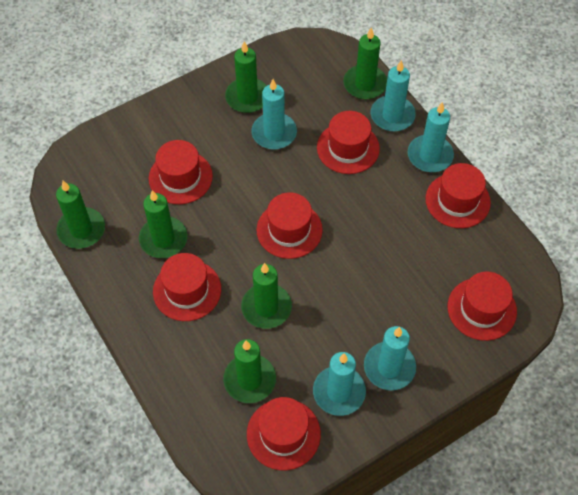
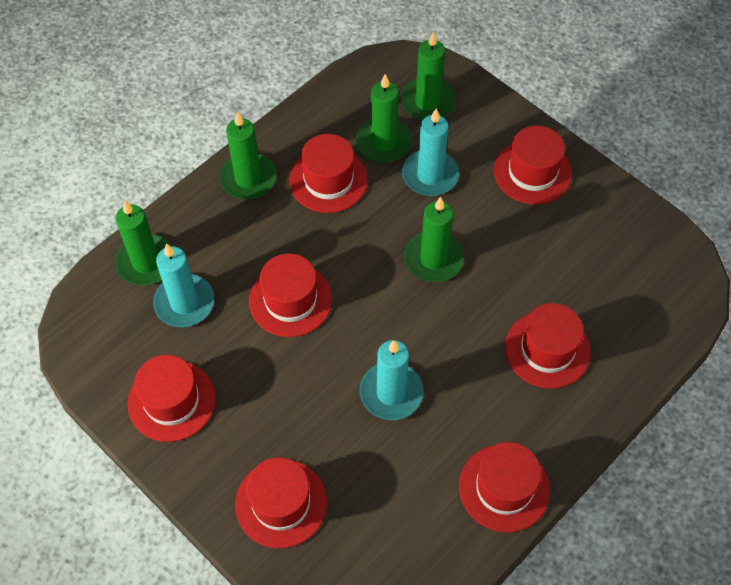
green candle: 6 -> 5
turquoise candle: 5 -> 3

